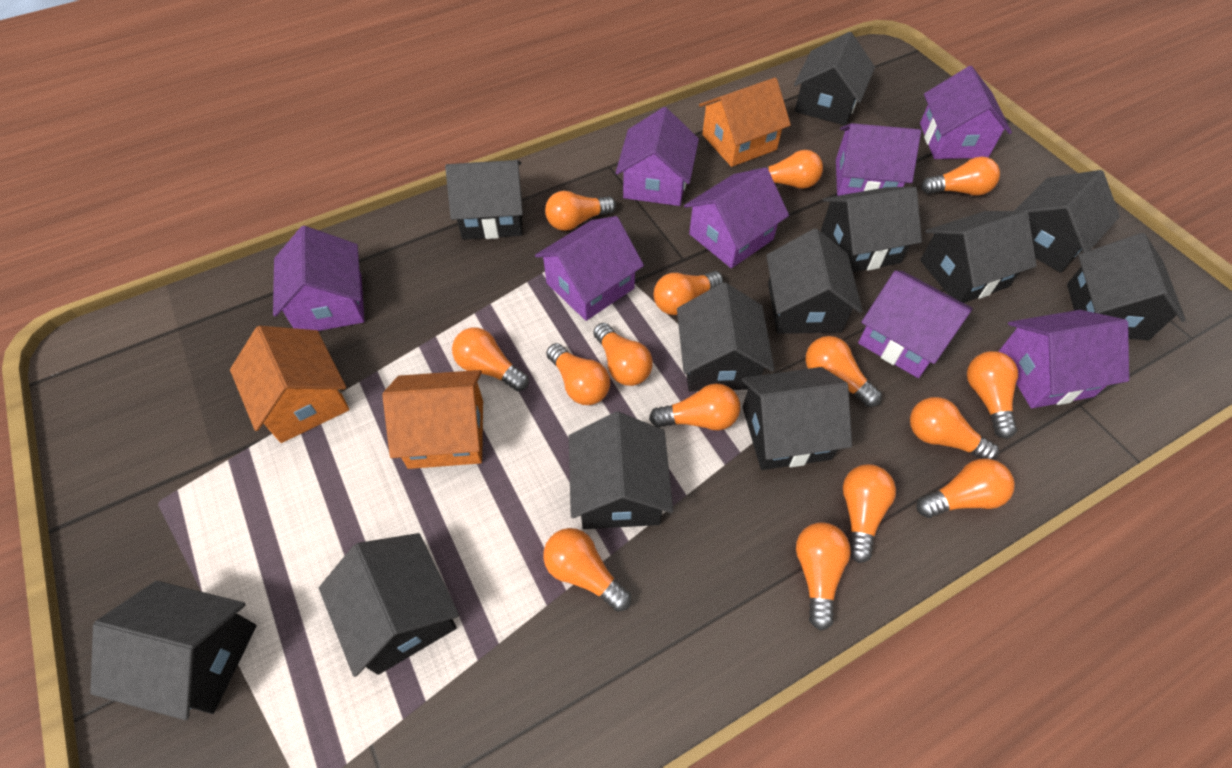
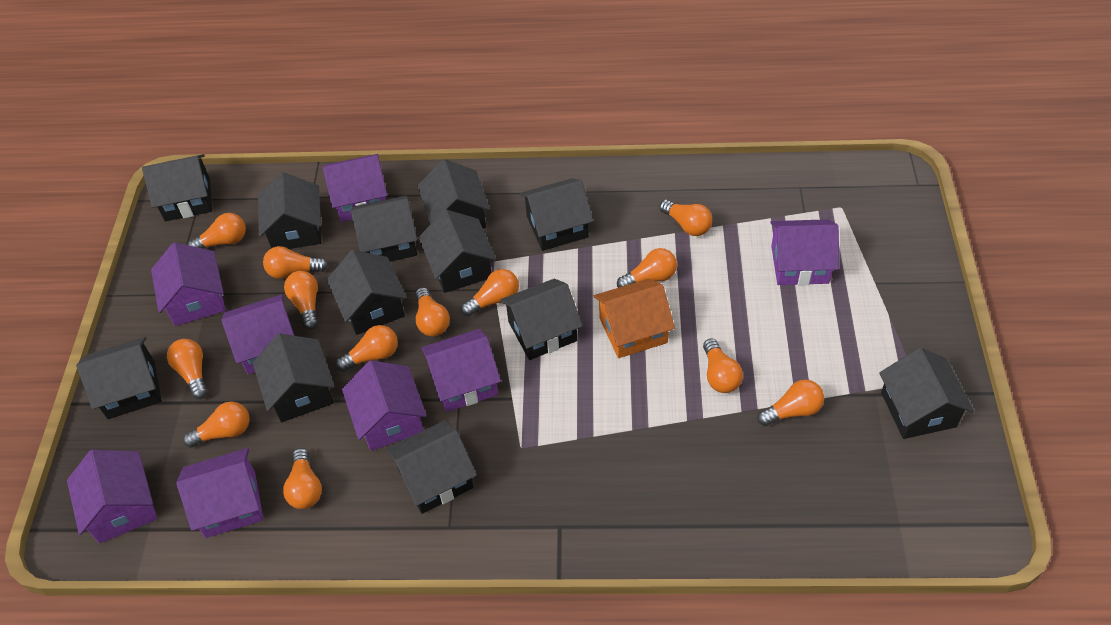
orange house: 3 -> 1
orange light bulb: 15 -> 13

